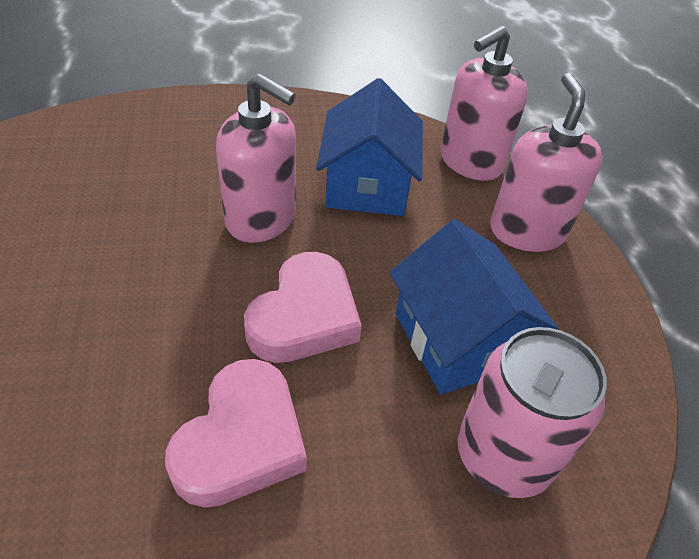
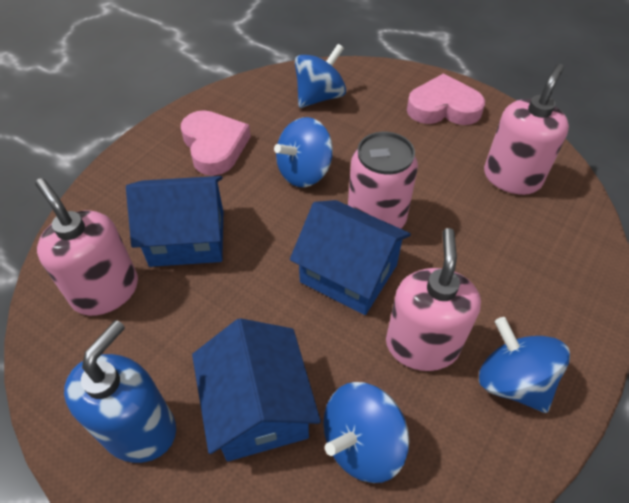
blue house: 2 -> 3
blue soap dispenser: 0 -> 1
blue spinning top: 0 -> 4

